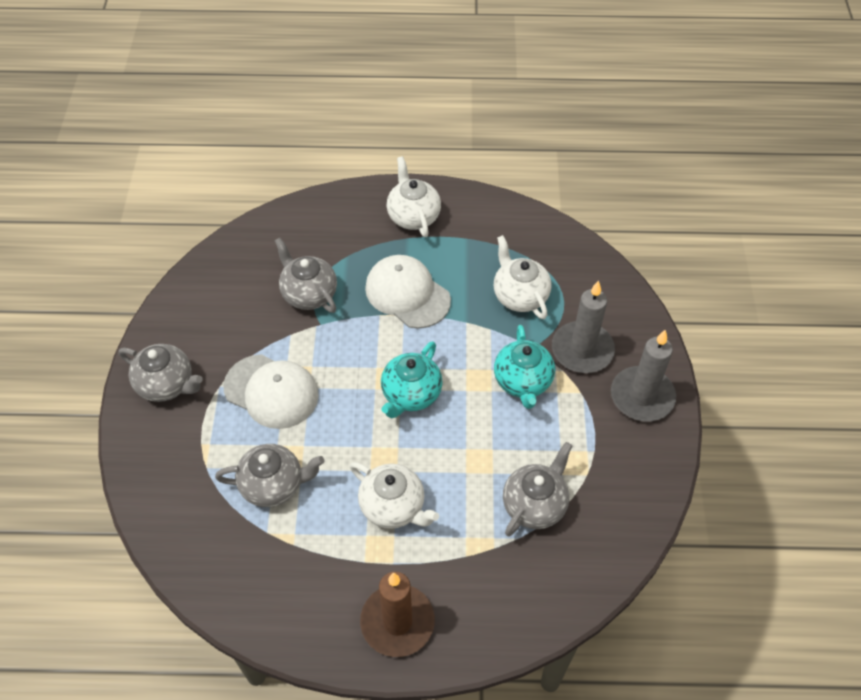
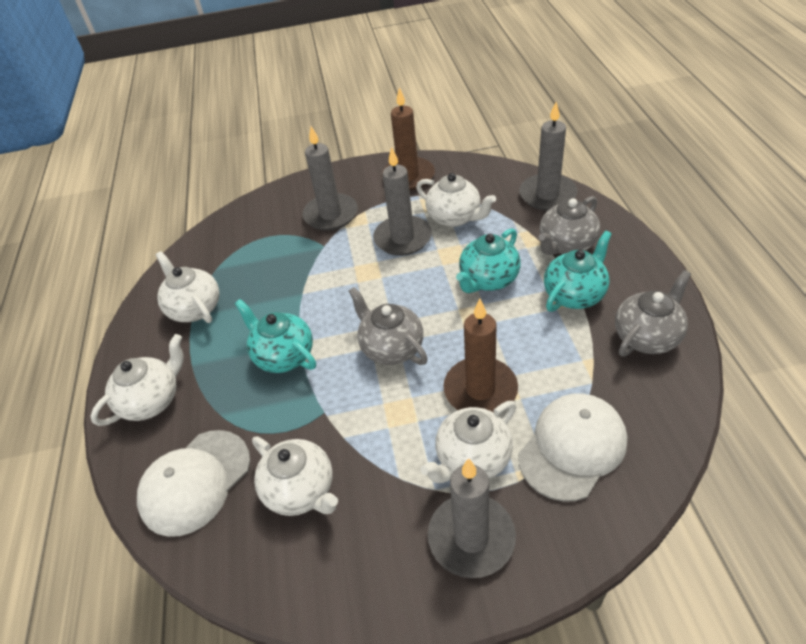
brown candle: 1 -> 2
grey candle: 2 -> 4
grey teapot: 4 -> 3
turquoise teapot: 2 -> 3
white teapot: 3 -> 5

